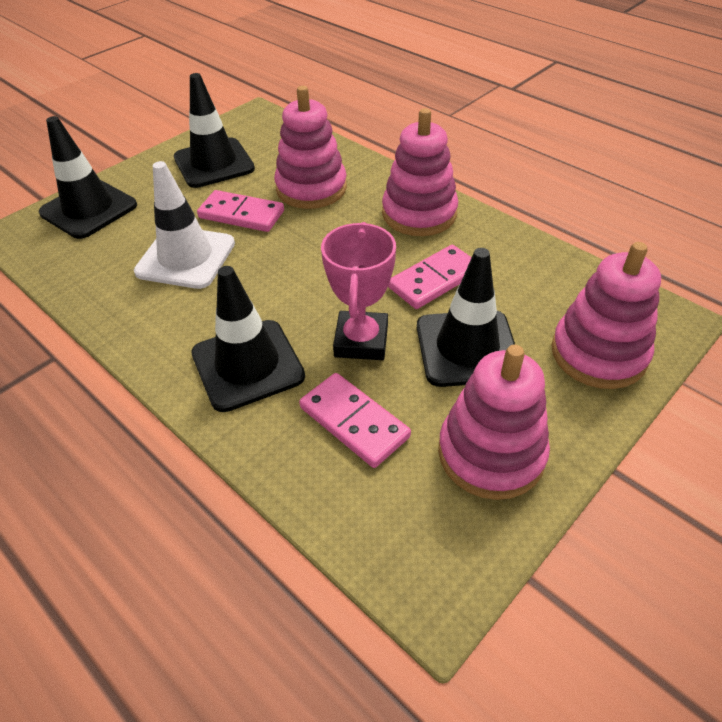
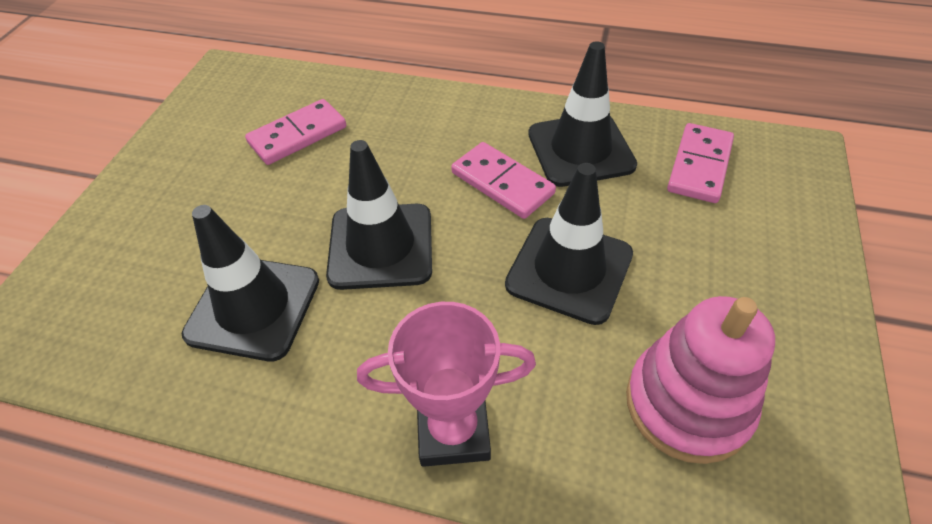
pink stacking toy: 4 -> 1
white traffic cone: 1 -> 0

